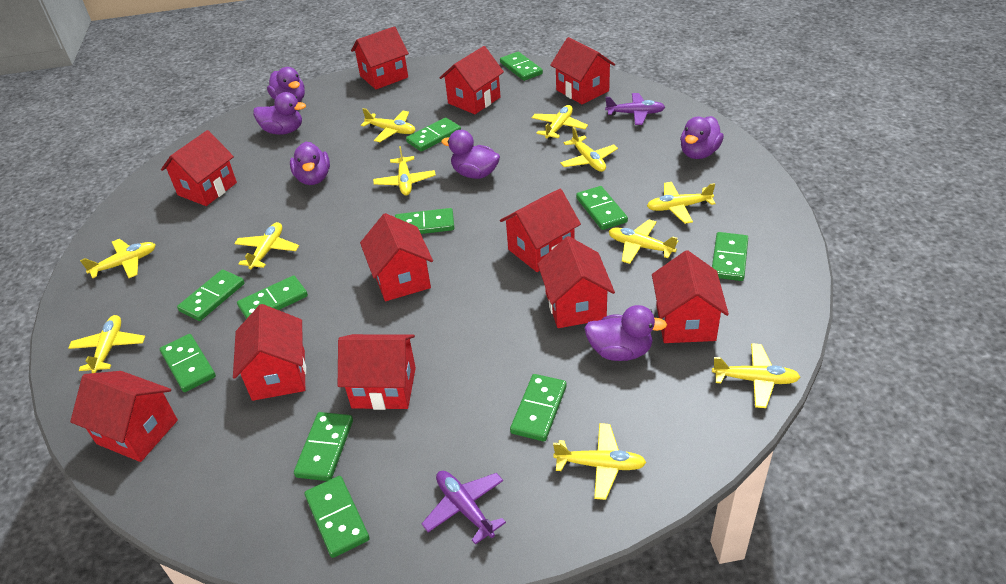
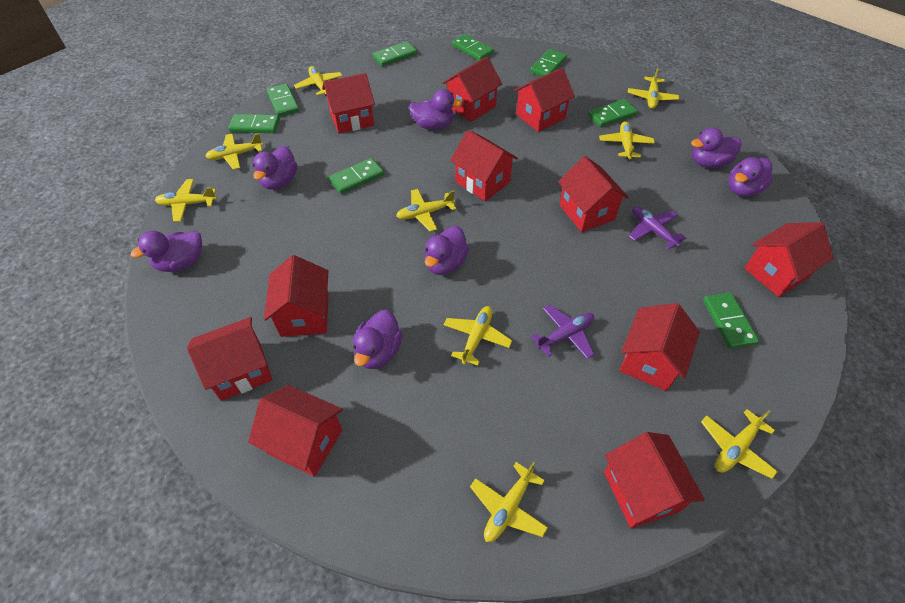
green domino: 11 -> 8
purple duck: 6 -> 7
yellow plane: 11 -> 9

